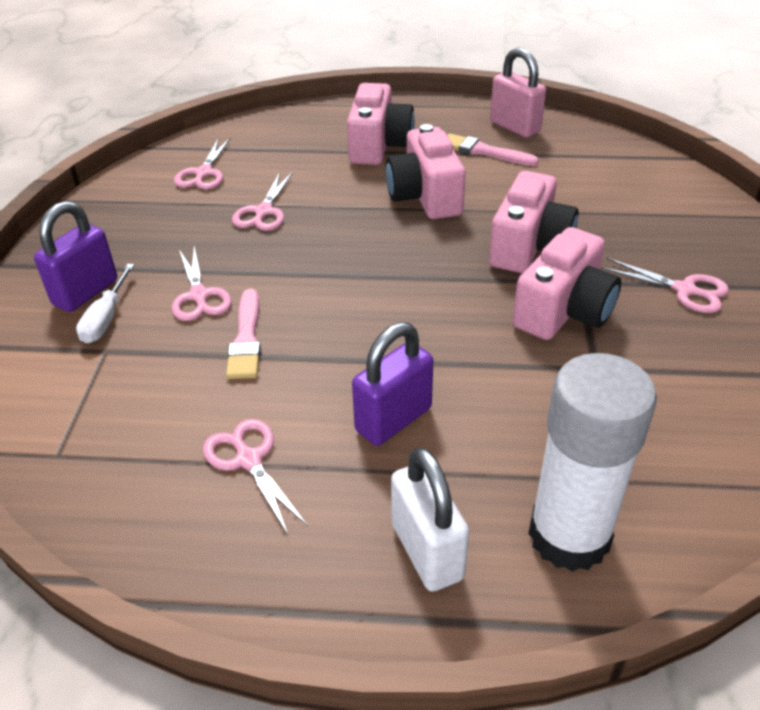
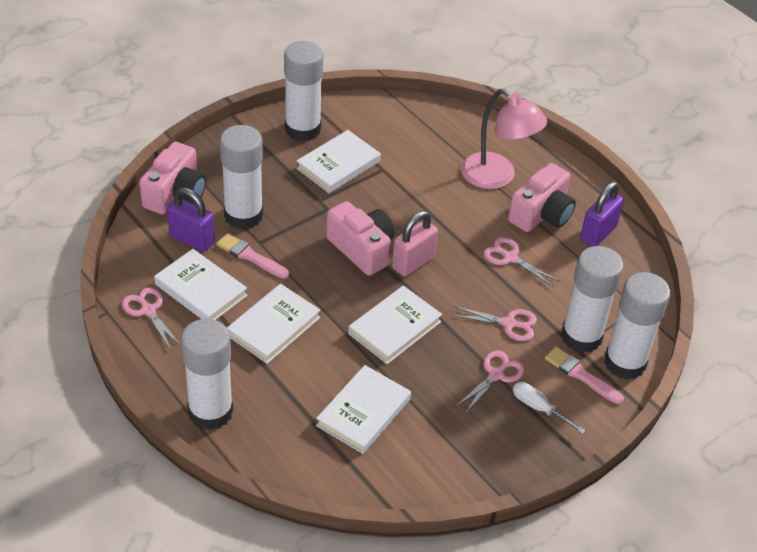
pink camera: 4 -> 3
pink lamp: 0 -> 1
pink scissors: 5 -> 4
white book: 0 -> 5
white glue stick: 1 -> 5
white padlock: 1 -> 0

